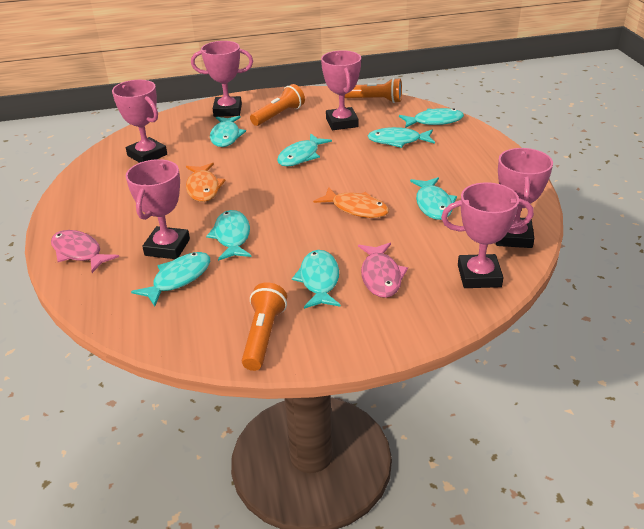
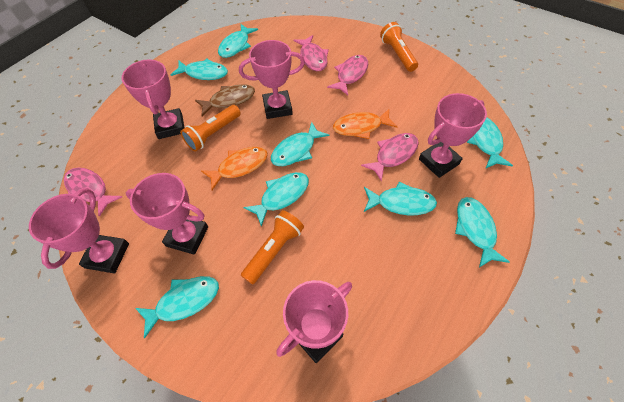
brown fish: 0 -> 1
pink fish: 2 -> 4

